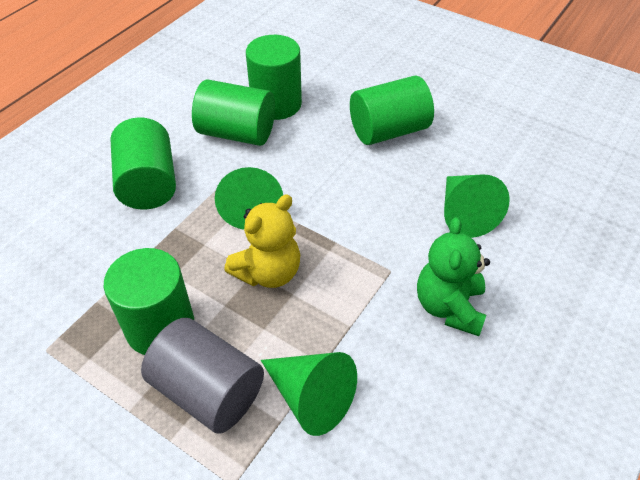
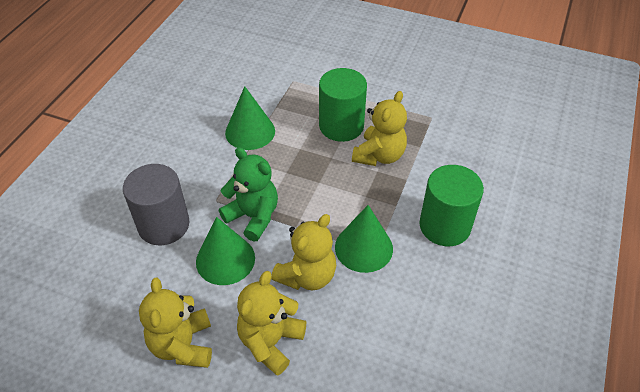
green cylinder: 5 -> 2
yellow teddy bear: 1 -> 4

